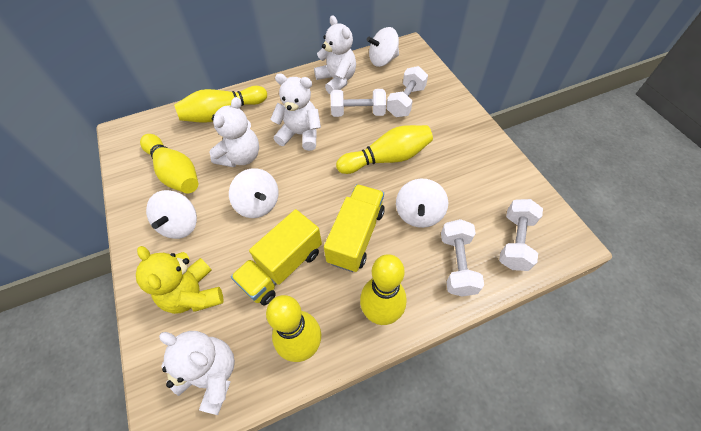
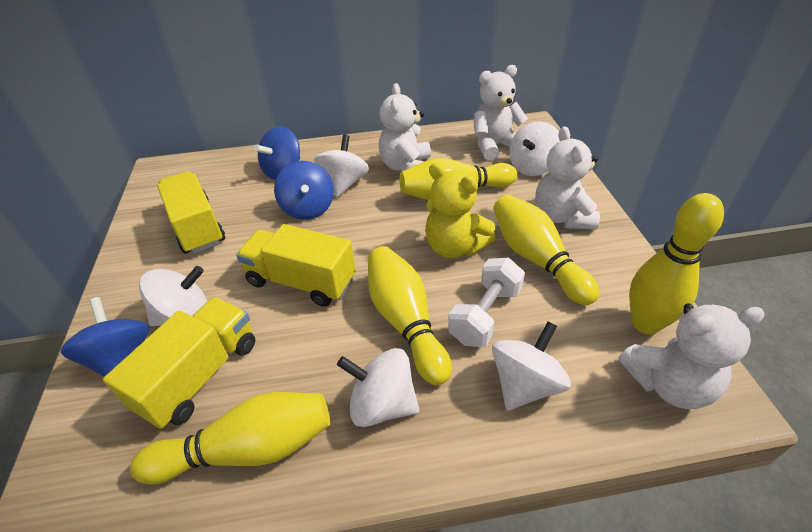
blue spinning top: 0 -> 3
white dumbbell: 4 -> 1
white spinning top: 4 -> 5
yellow truck: 2 -> 3

